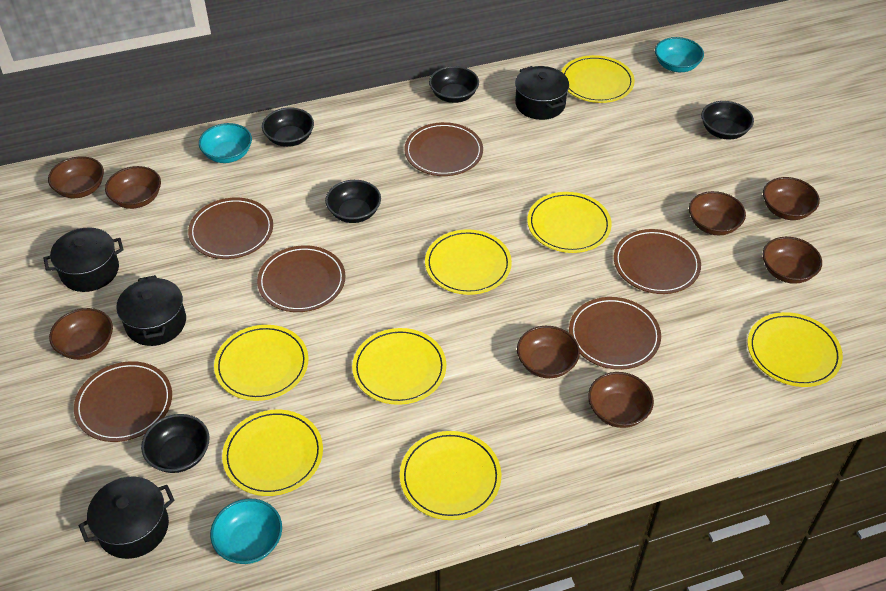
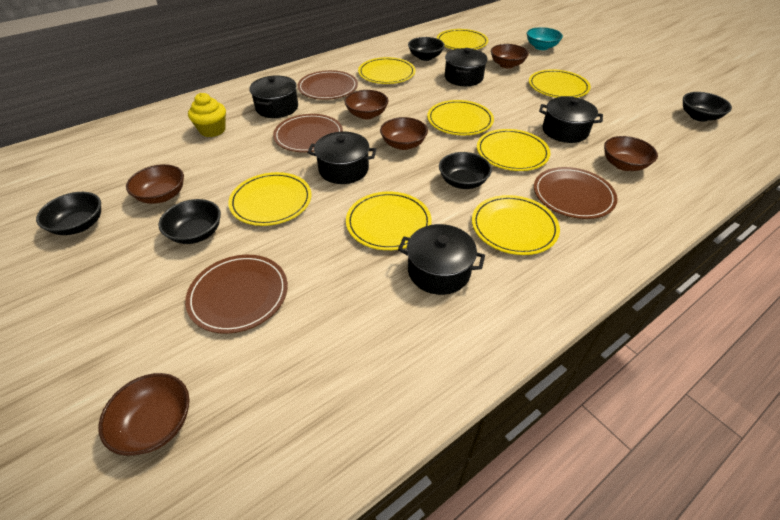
black pot: 4 -> 5
brown bowl: 8 -> 6
brown plate: 6 -> 4
turquoise bowl: 3 -> 1
yellow cupcake: 0 -> 1

